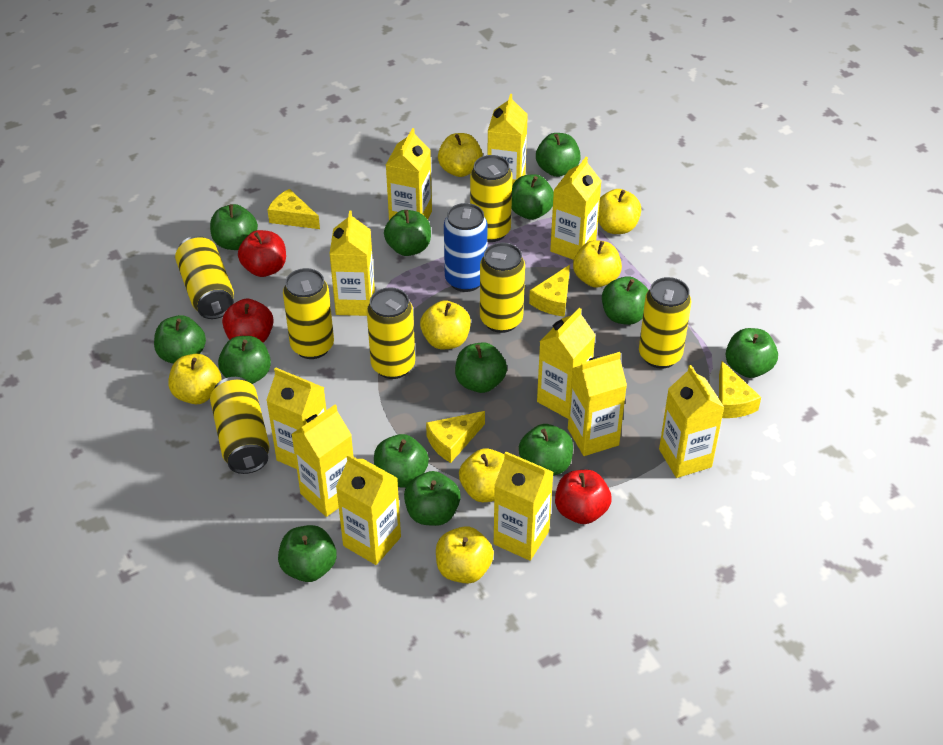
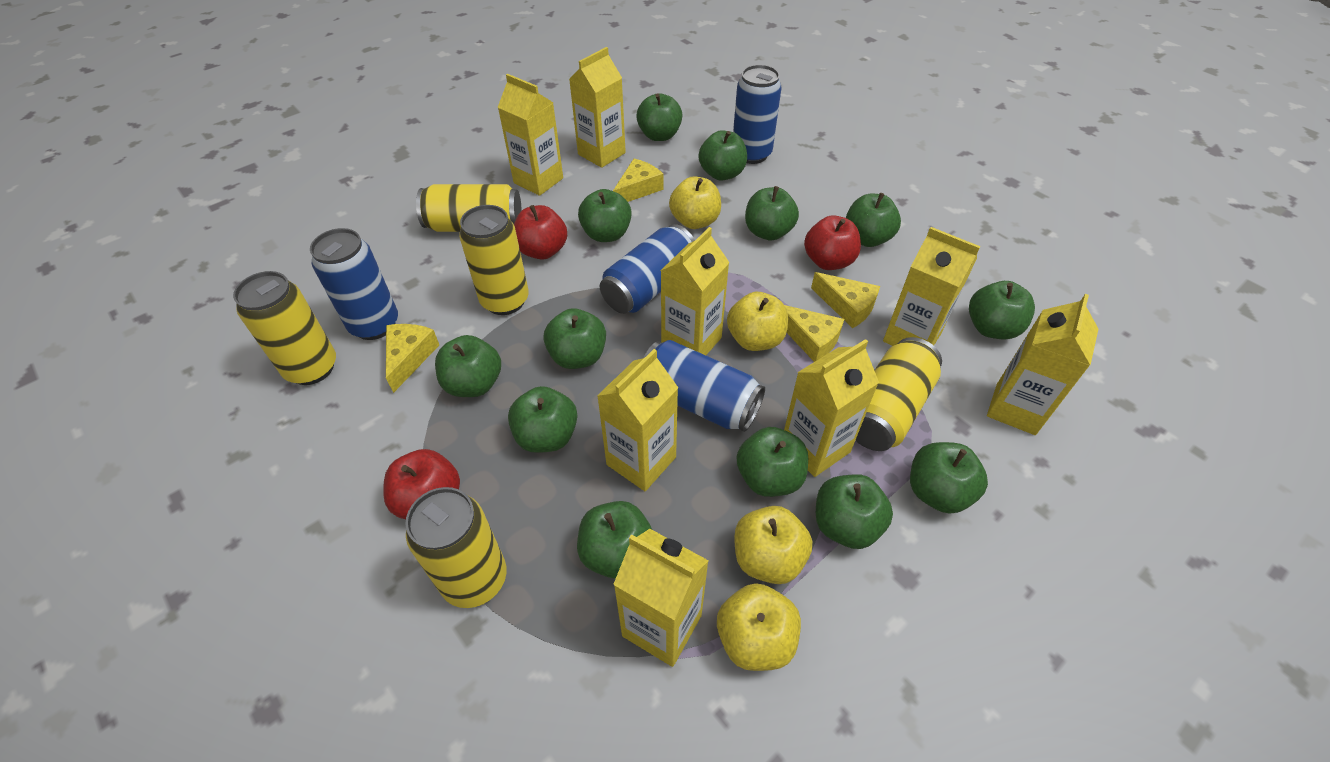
blue can: 1 -> 4
yellow apple: 7 -> 4
yellow can: 7 -> 5
yellow carton: 11 -> 8

